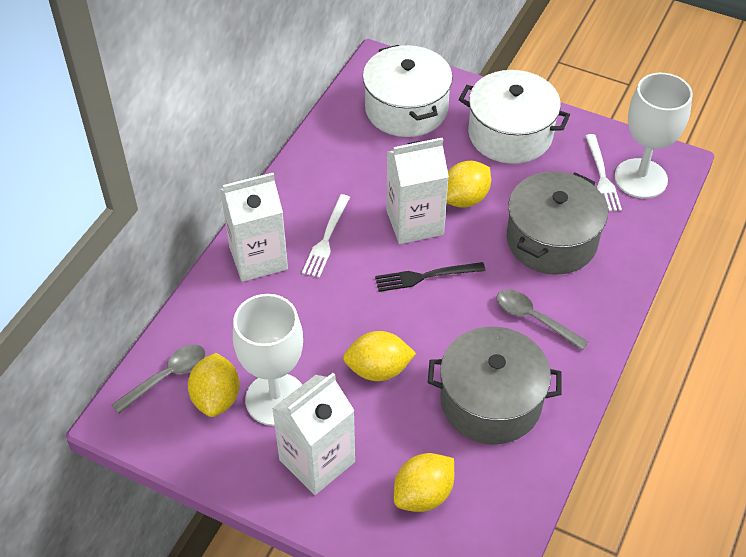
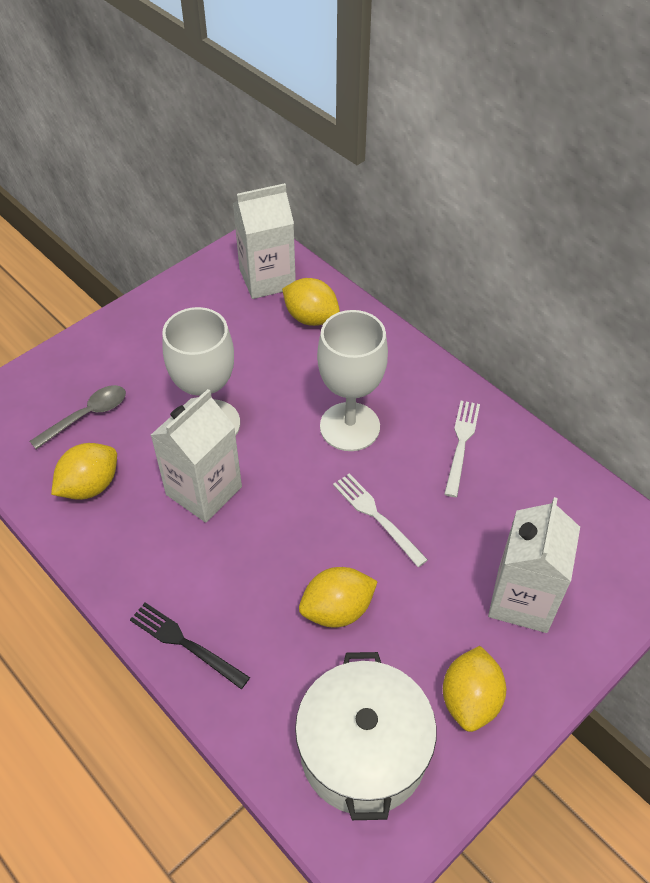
grey pot: 2 -> 0
grey spoon: 2 -> 1
white pot: 2 -> 1

